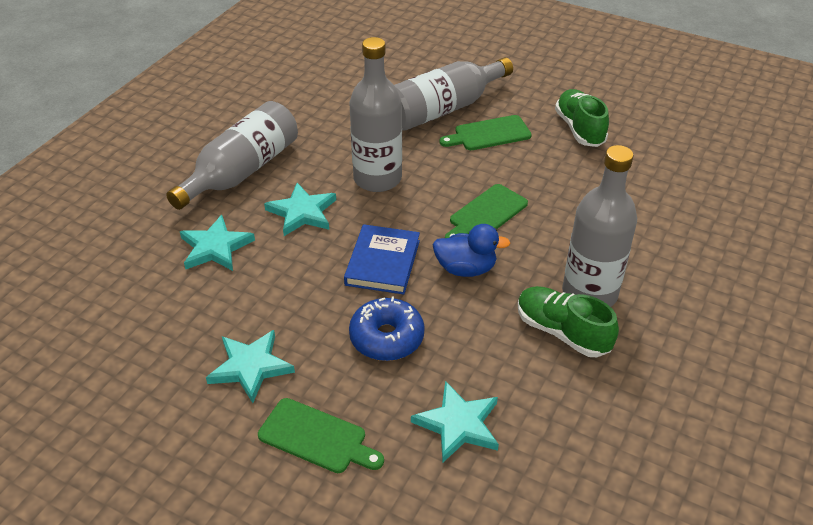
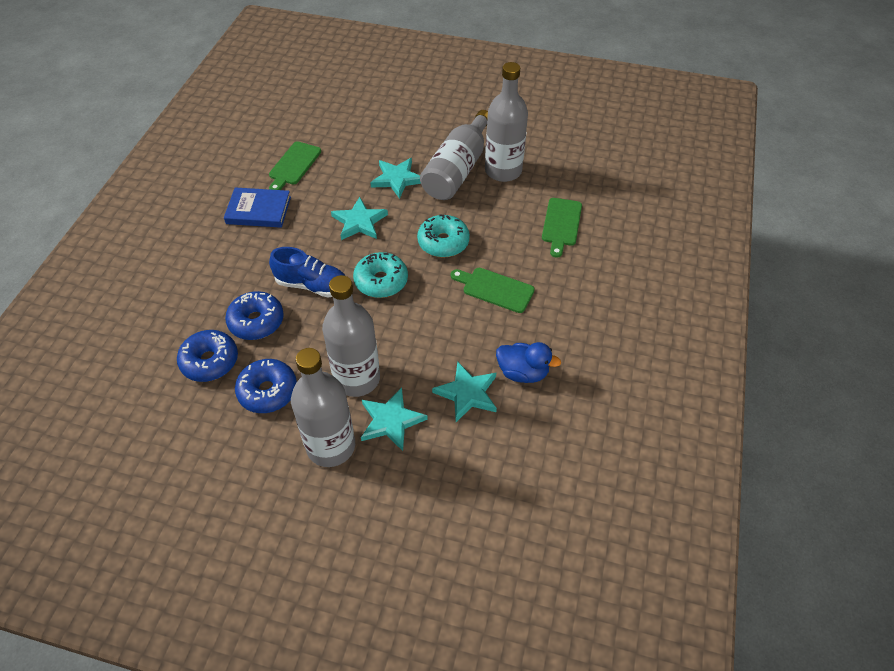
blue donut: 1 -> 3
blue shoe: 0 -> 1
green shoe: 2 -> 0
turquoise donut: 0 -> 2

